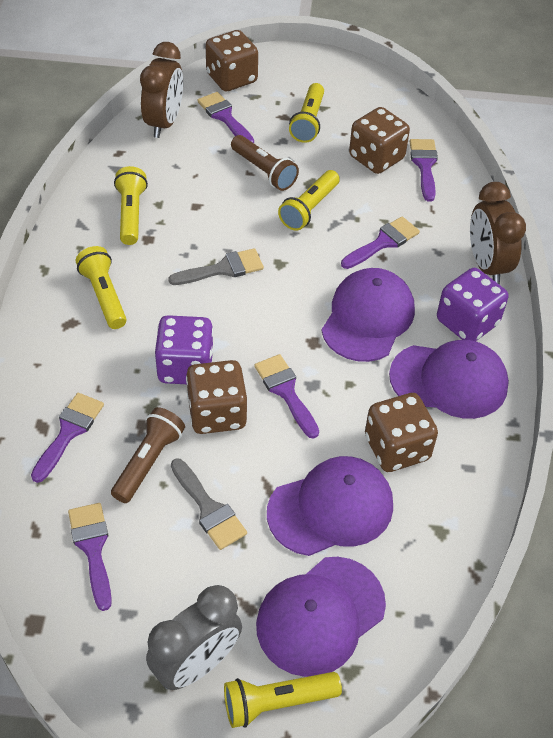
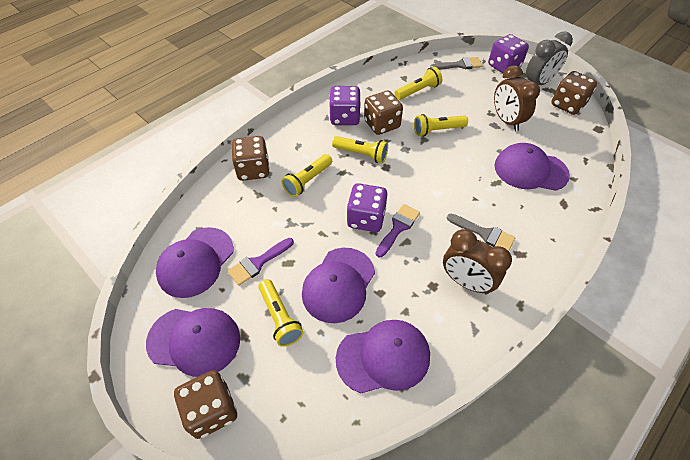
brown flashlight: 2 -> 0
purple brush: 6 -> 2
purple cap: 4 -> 5
purple dice: 2 -> 3

